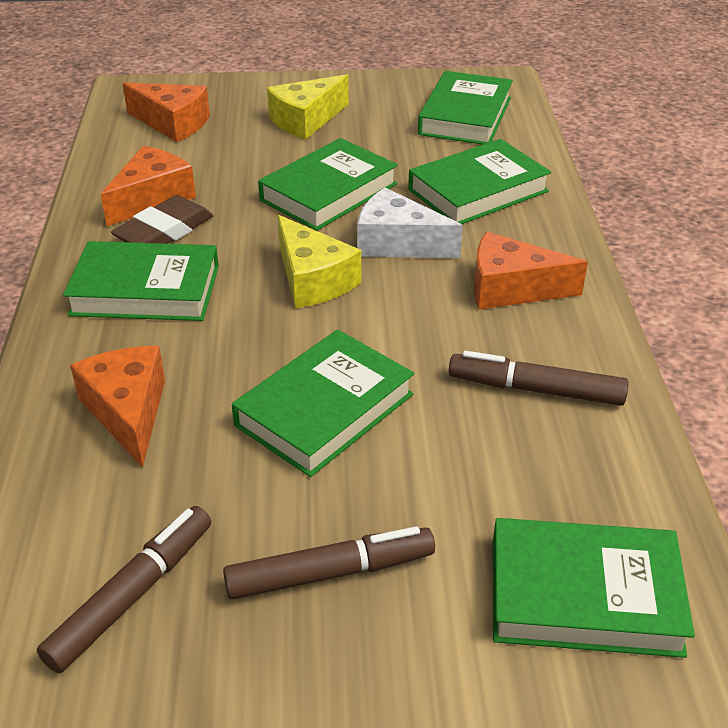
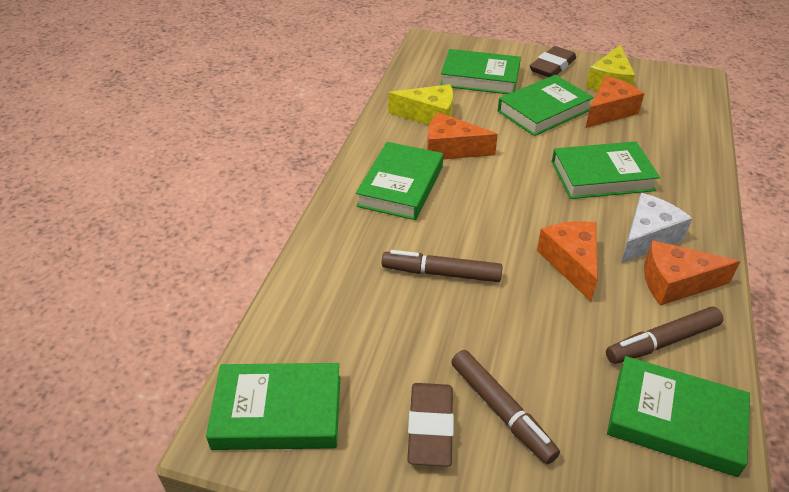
brown eraser: 1 -> 2

